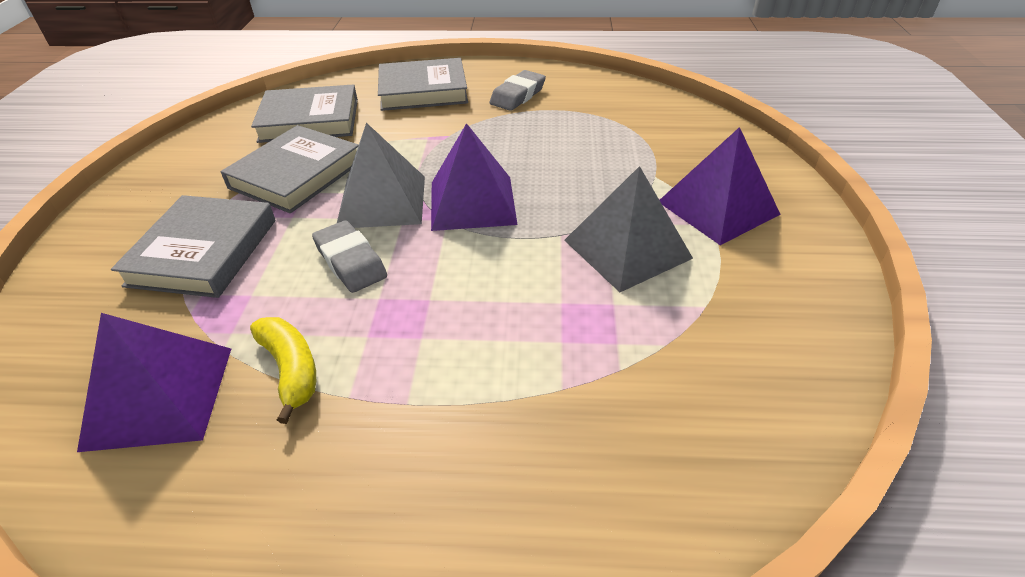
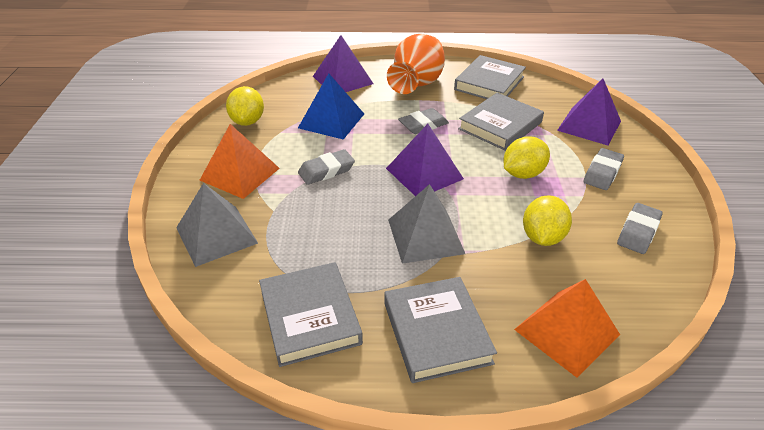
blue pyramid: 0 -> 1
grey eraser: 2 -> 4
orange pyramid: 0 -> 2
orange vase: 0 -> 1
yellow banana: 1 -> 0
yellow lemon: 0 -> 3

